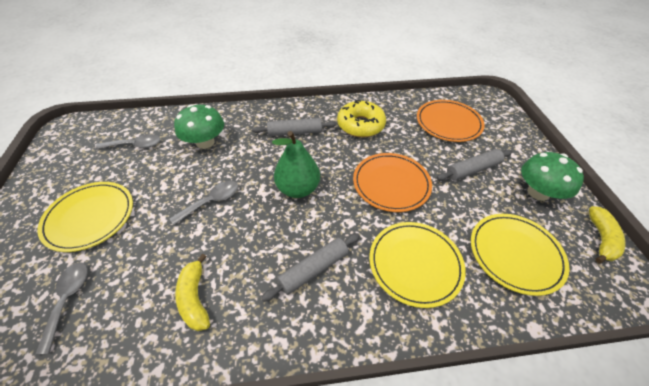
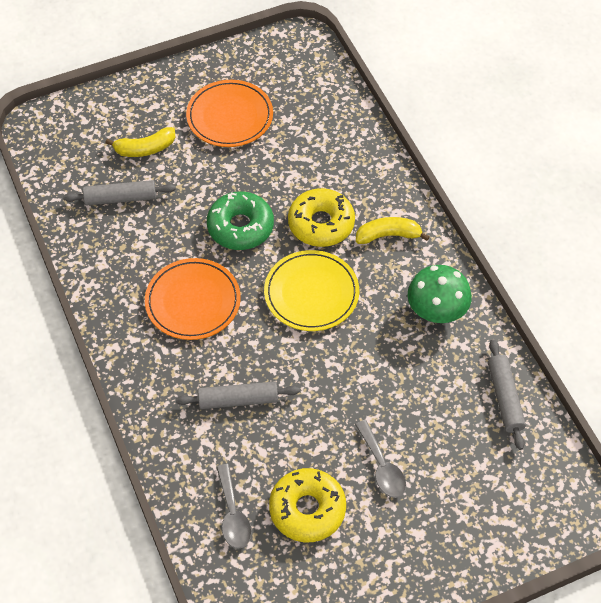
green donut: 0 -> 1
green mushroom: 2 -> 1
green pear: 1 -> 0
grey spoon: 3 -> 2
yellow donut: 1 -> 2
yellow plate: 3 -> 1

